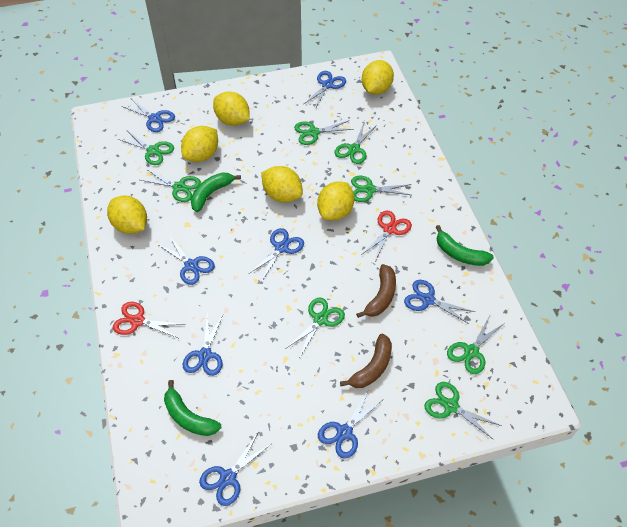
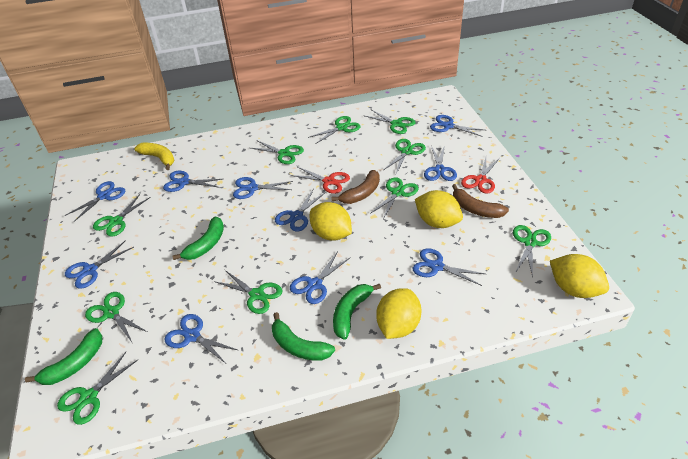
blue scissors: 8 -> 10
green banana: 3 -> 4
green scissors: 8 -> 10
yellow banana: 0 -> 1
yellow lemon: 6 -> 4

